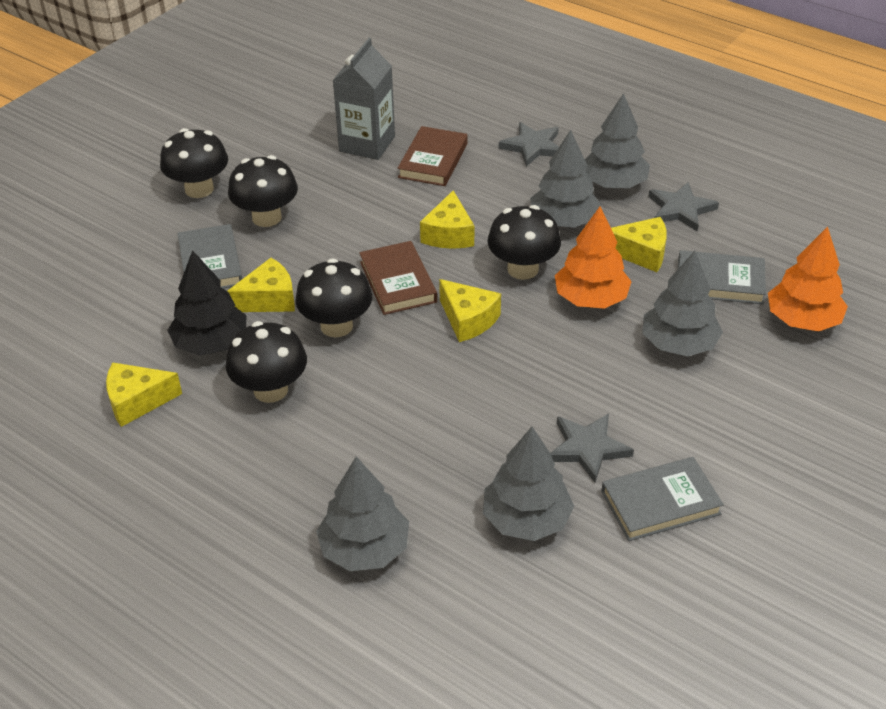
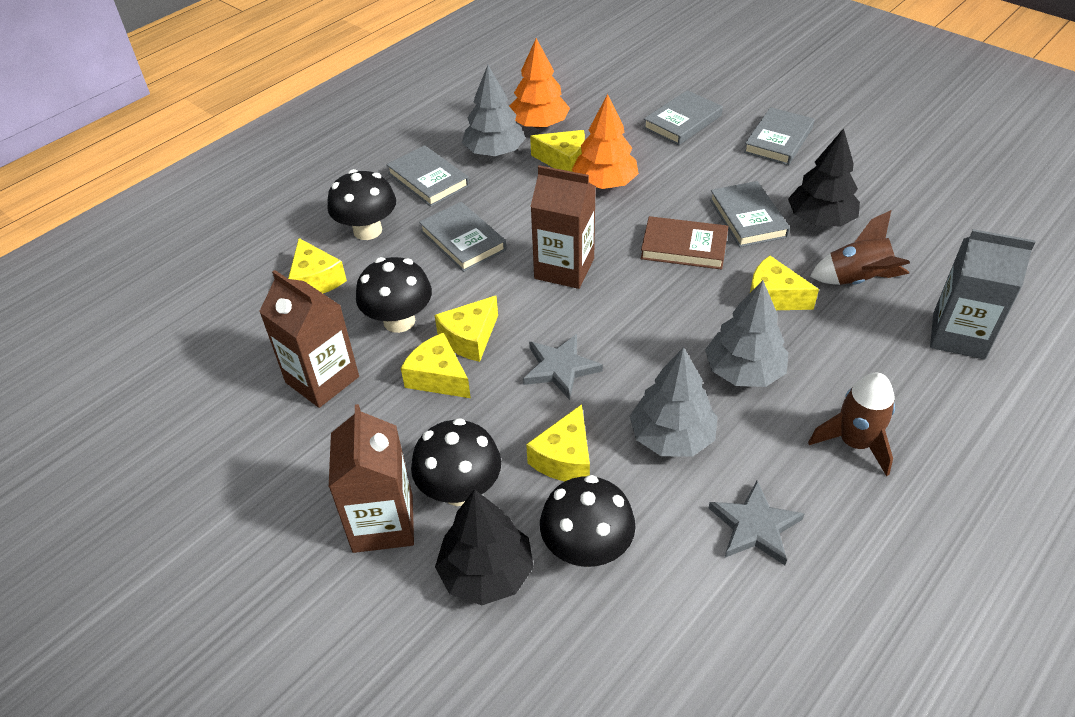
black mushroom: 5 -> 4
black tree: 1 -> 2
brown book: 2 -> 1
brown carton: 0 -> 3
brown rocket: 0 -> 2
grey book: 3 -> 5
grey star: 3 -> 2
grey tree: 5 -> 3
yellow cheese: 5 -> 6

